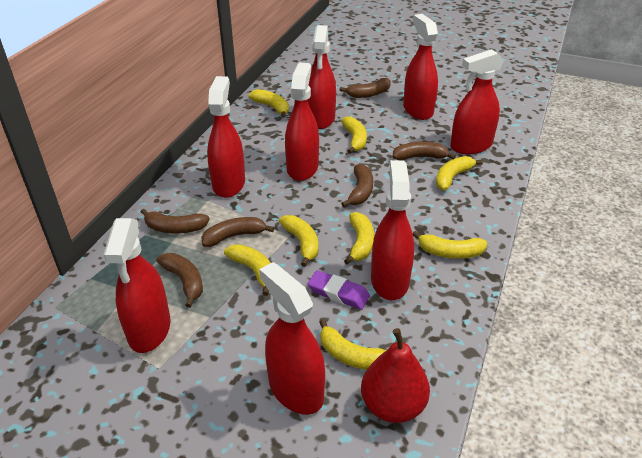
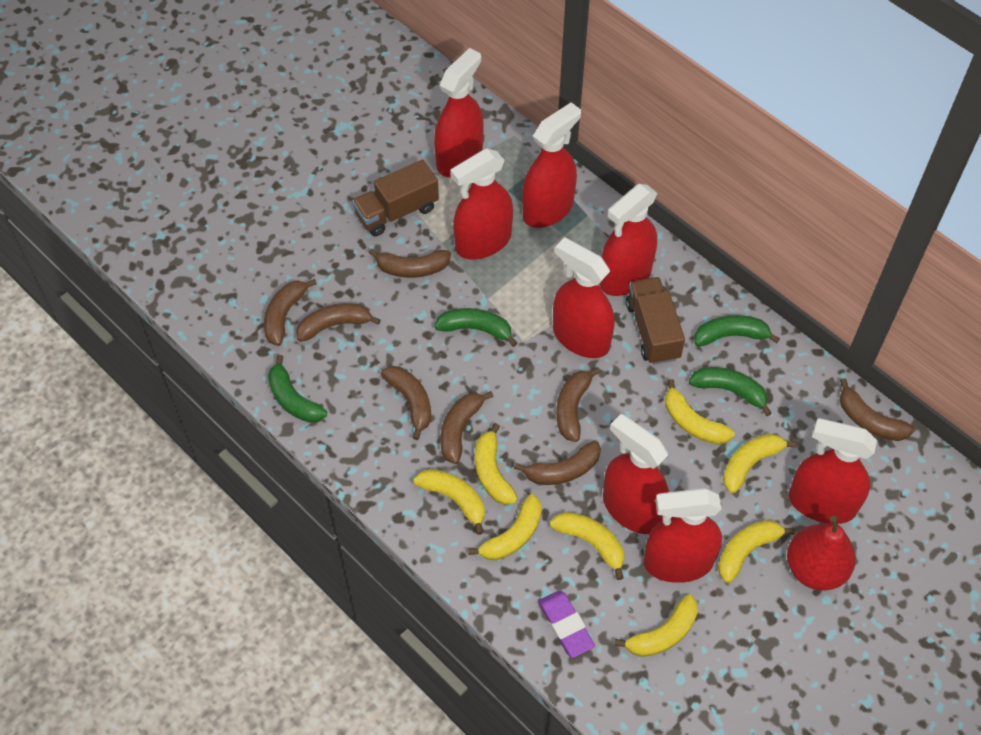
brown banana: 6 -> 8
brown truck: 0 -> 2
green banana: 0 -> 4

